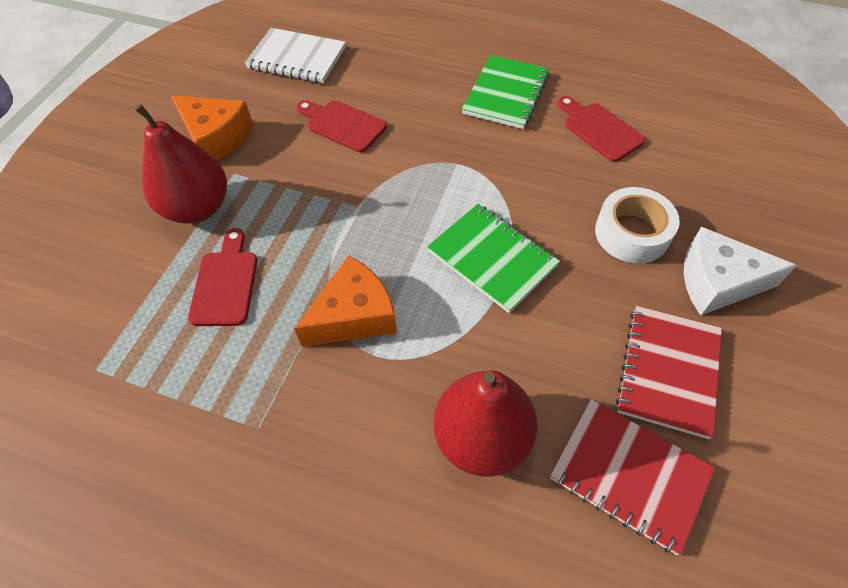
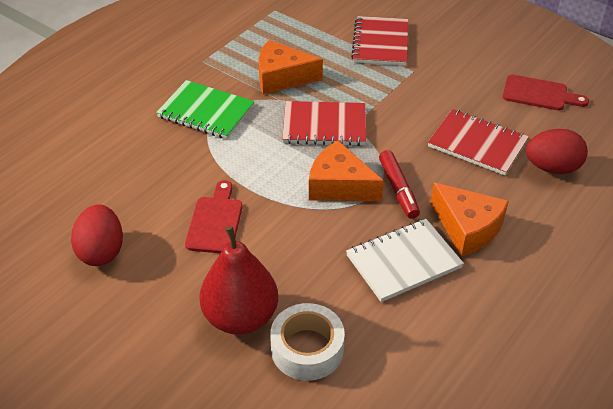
green notebook: 2 -> 1
orange cheese: 2 -> 3
red cutting board: 3 -> 2
red egg: 0 -> 2
red marker: 0 -> 1
red notebook: 2 -> 3
red pear: 2 -> 1
white cheese: 1 -> 0

